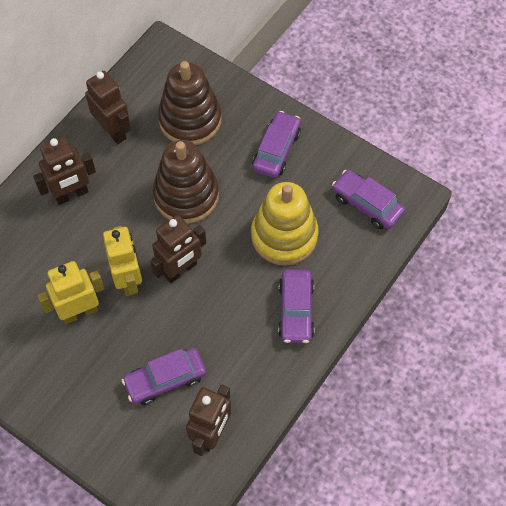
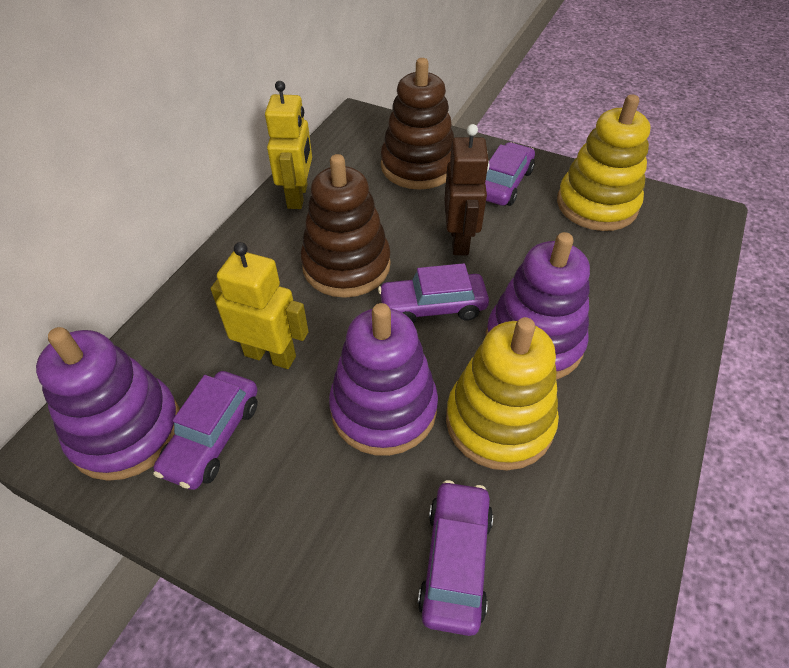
brown robot: 4 -> 1
purple stacking toy: 0 -> 3
yellow stacking toy: 1 -> 2

